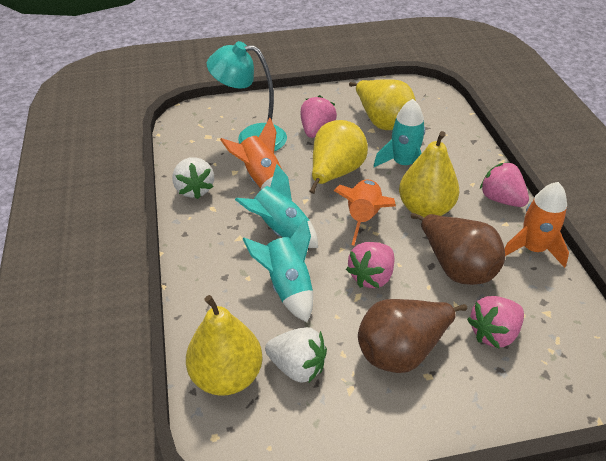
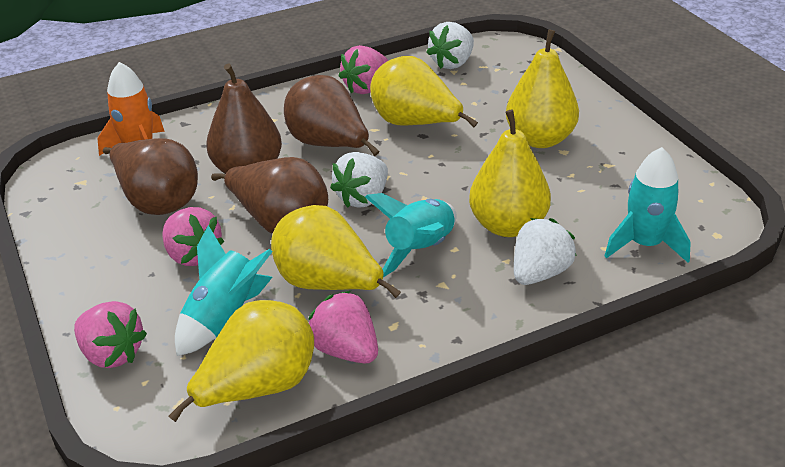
brown pear: 2 -> 4
orange rocket: 3 -> 1
turquoise lamp: 1 -> 0
white strawberry: 2 -> 3
yellow pear: 4 -> 5

